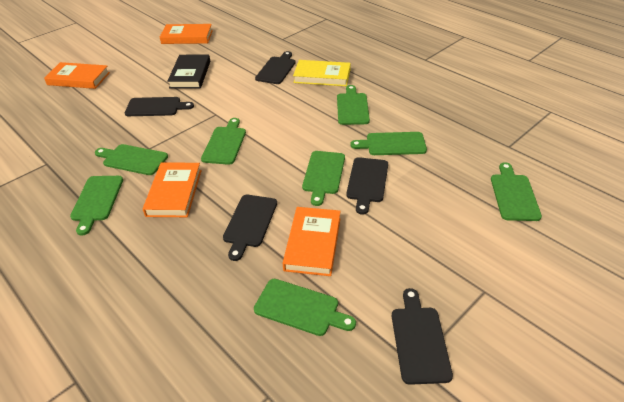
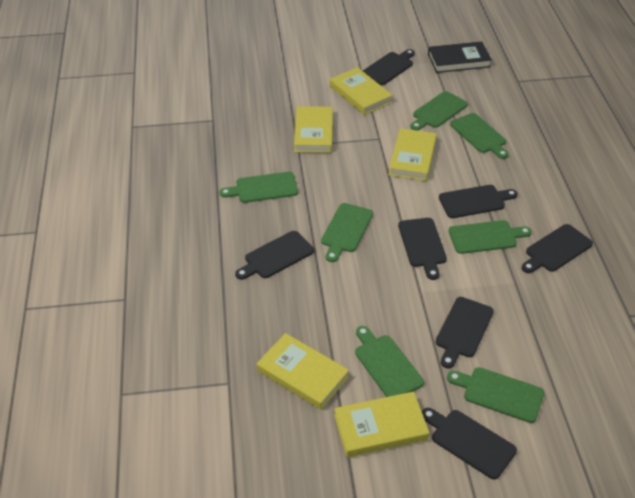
black cutting board: 5 -> 7
green cutting board: 8 -> 7
orange book: 4 -> 0
yellow book: 1 -> 5

